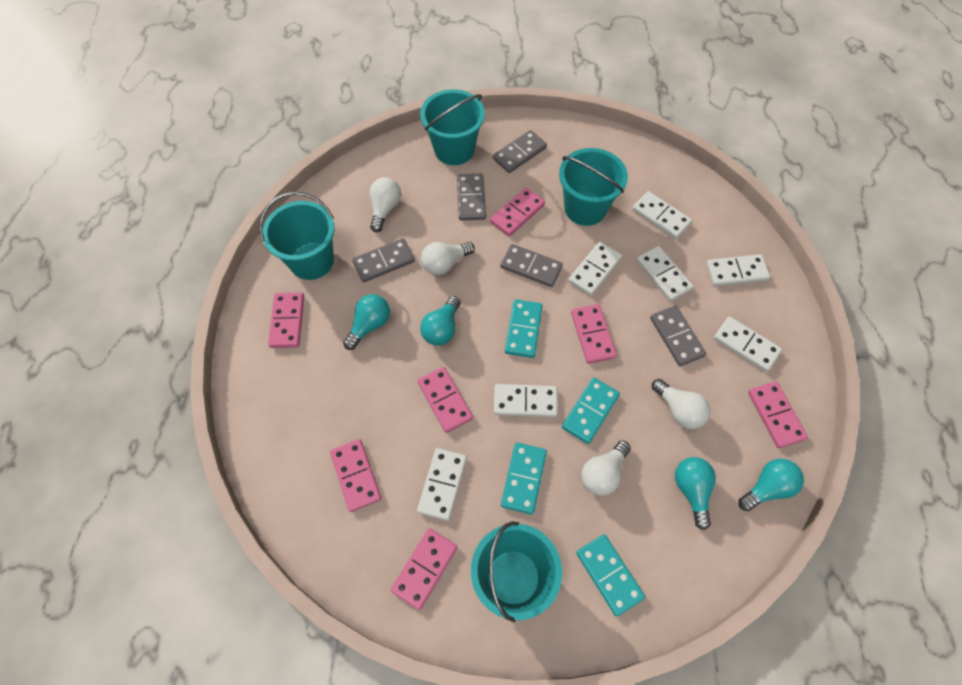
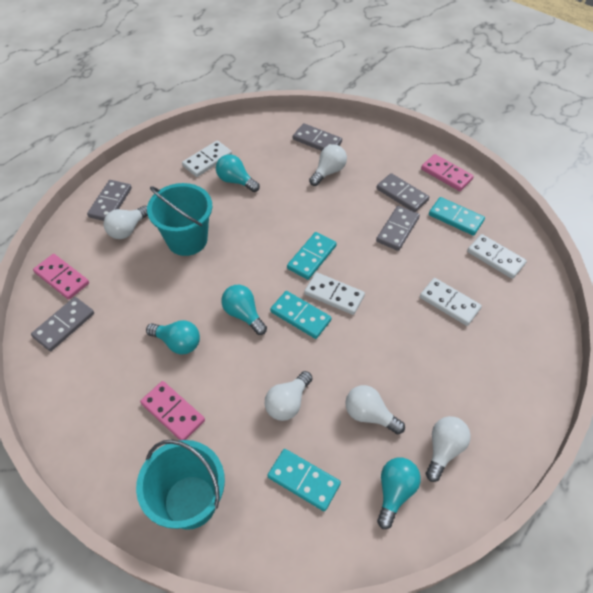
pink domino: 7 -> 3
turquoise bucket: 4 -> 2
white domino: 7 -> 4
white light bulb: 4 -> 5

